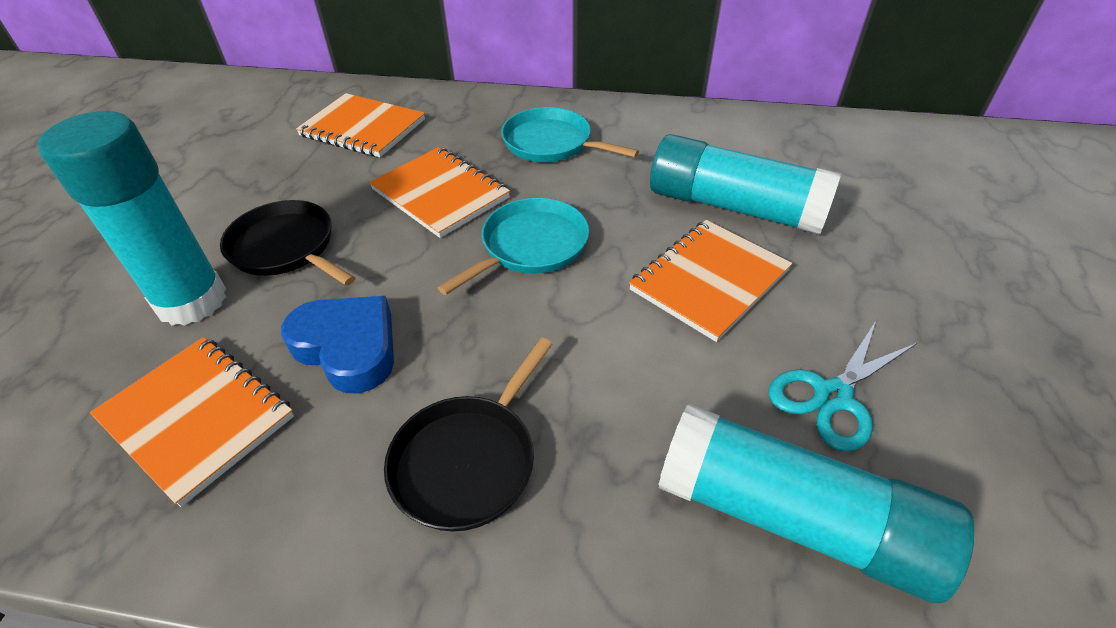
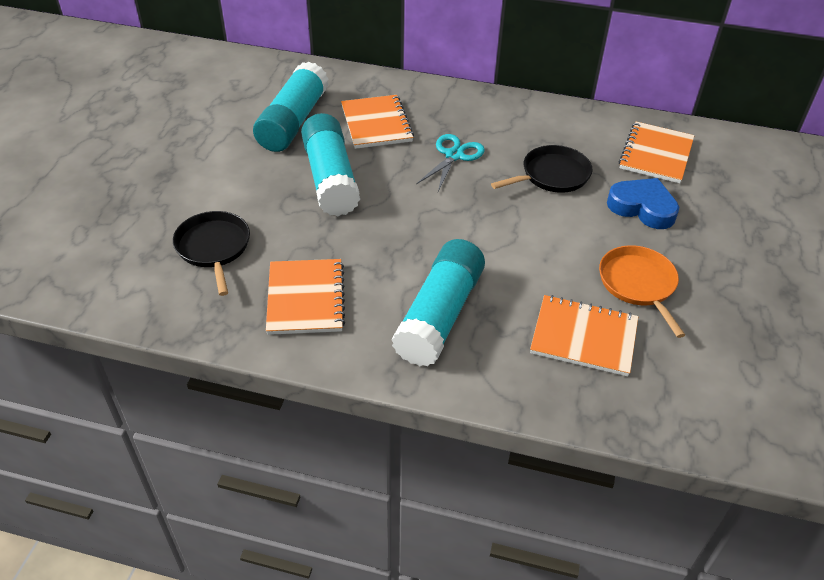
orange pan: 0 -> 1
turquoise pan: 2 -> 0

